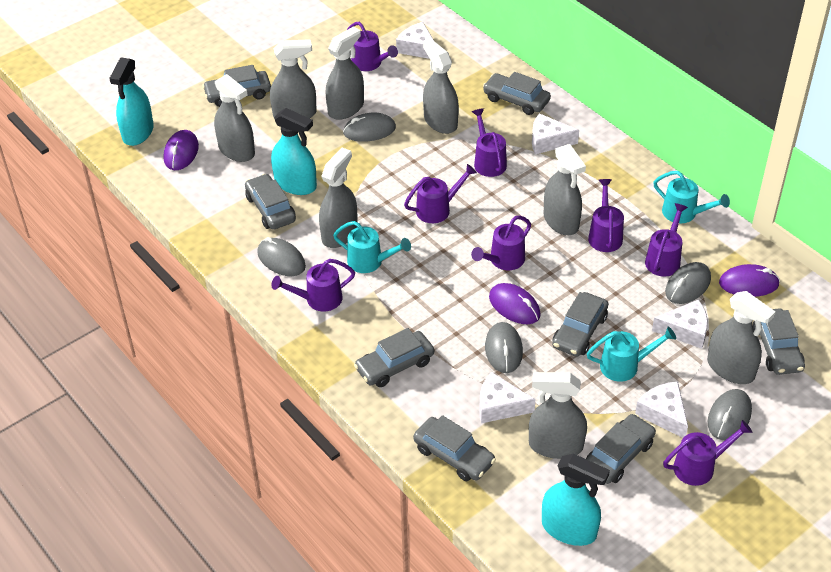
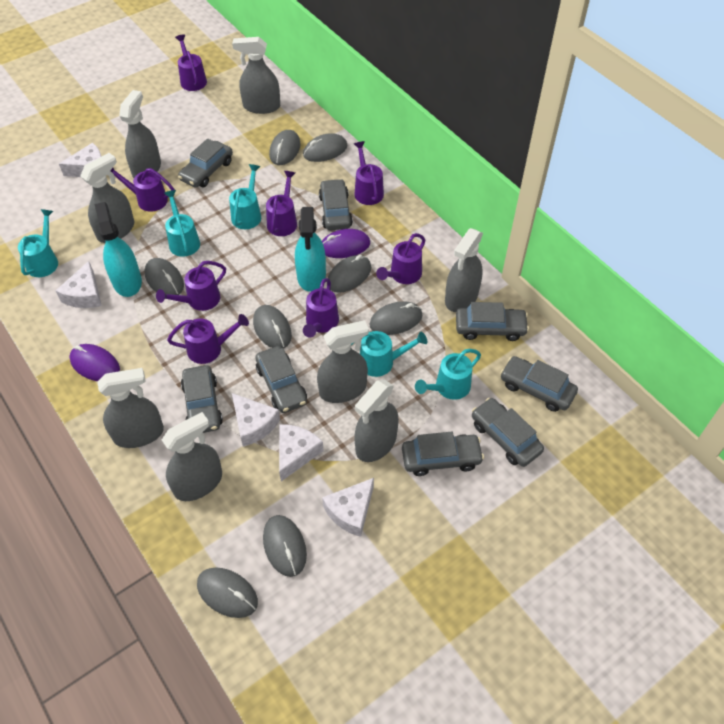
grey mouse: 5 -> 8
purple mouse: 3 -> 2
turquoise spray bottle: 3 -> 2
turquoise watering can: 3 -> 5

